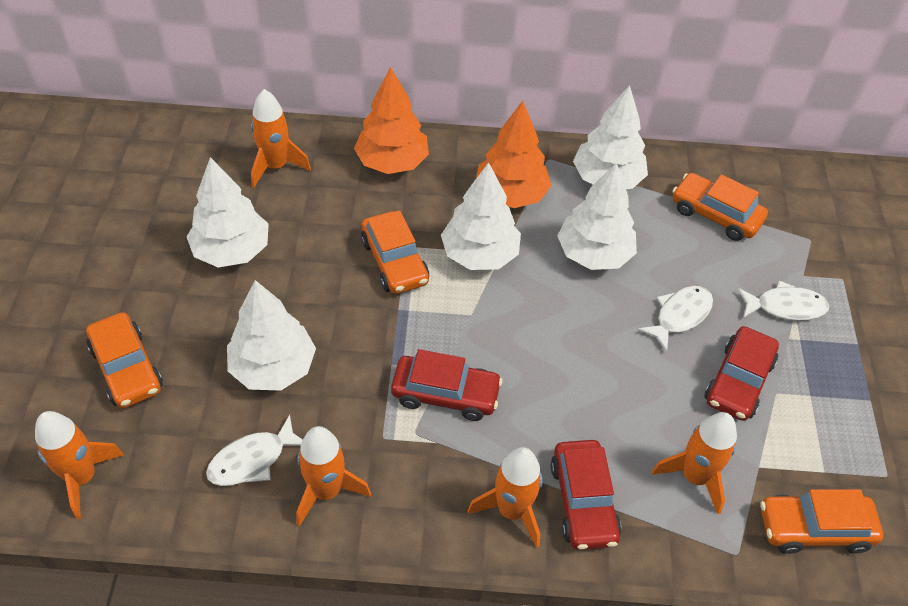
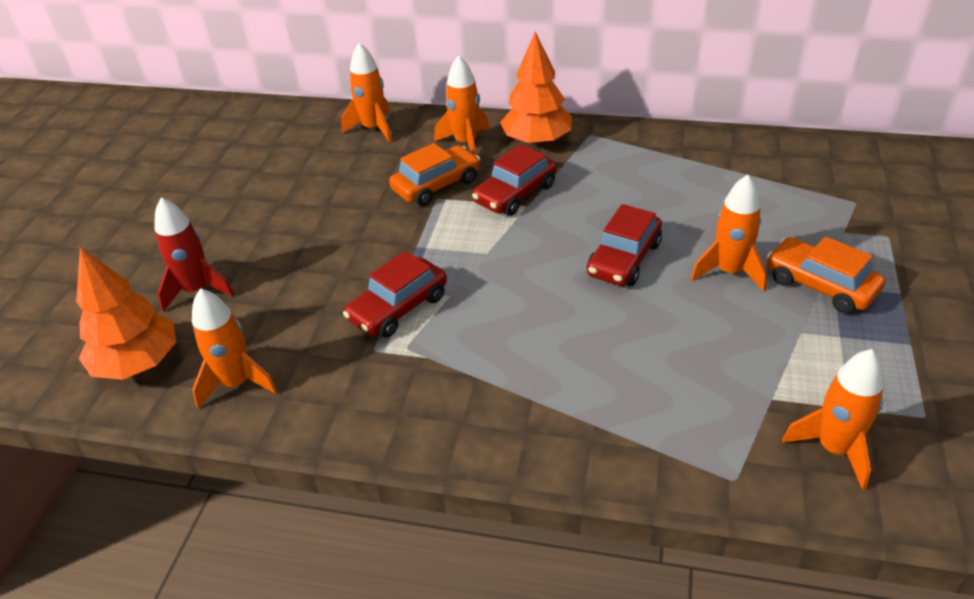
orange car: 4 -> 2
red rocket: 0 -> 1
white fish: 3 -> 0
white tree: 5 -> 0

